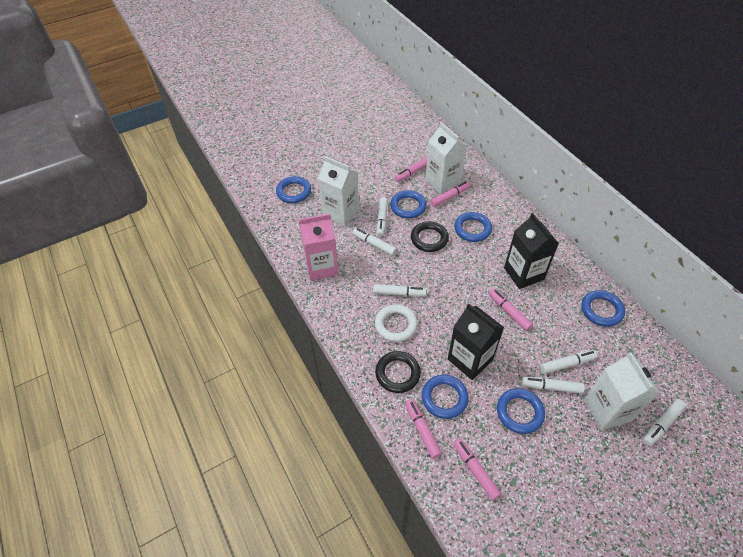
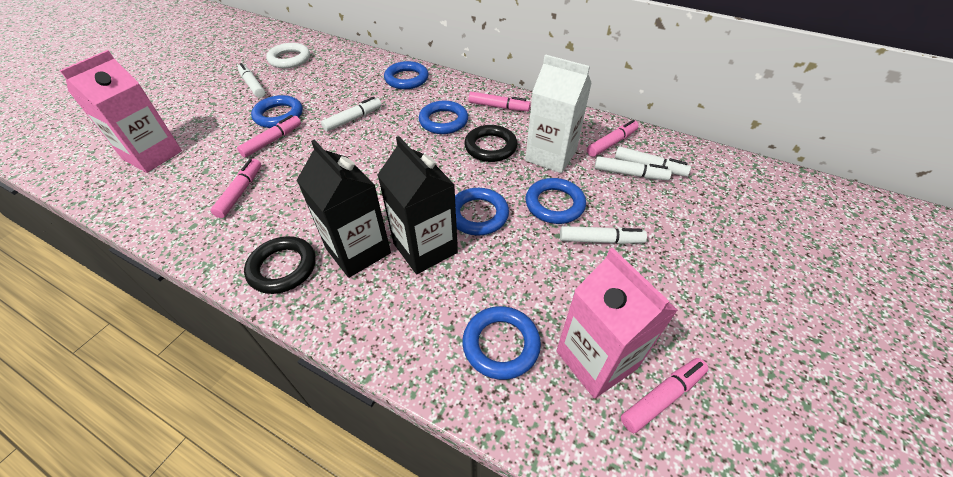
pink carton: 1 -> 2
white carton: 3 -> 1
white marker: 6 -> 5

